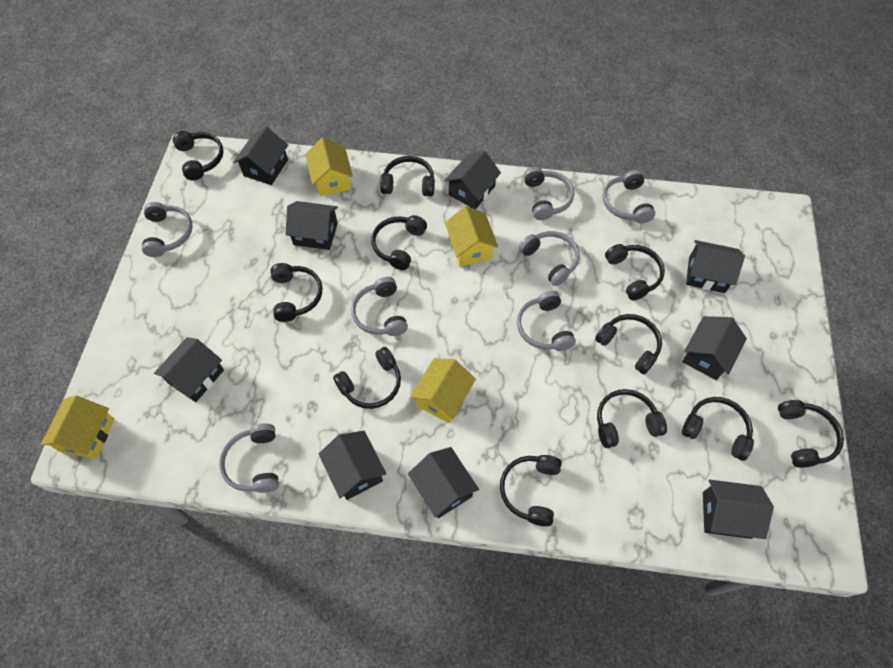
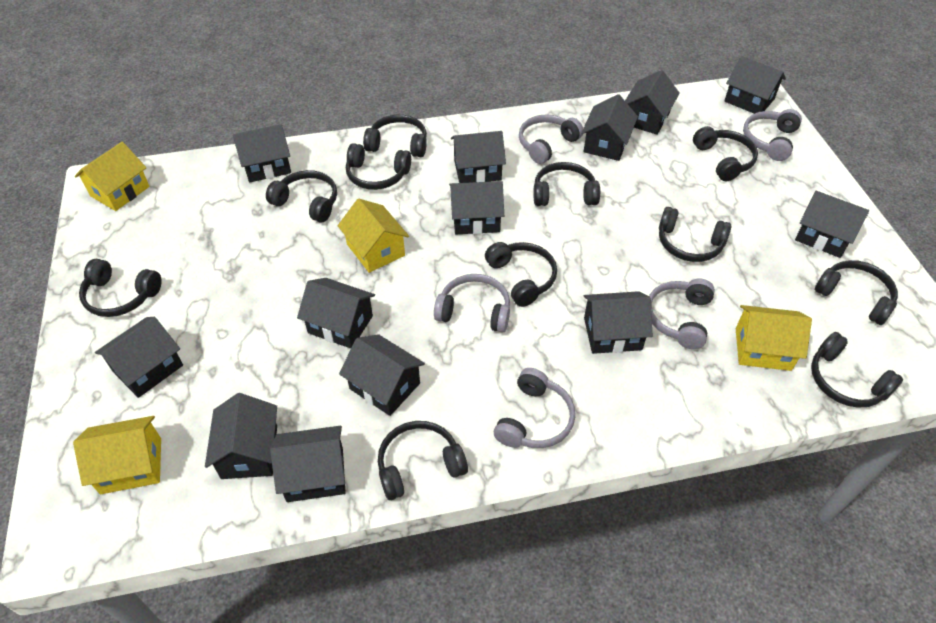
black house: 9 -> 13
grey headphones: 7 -> 5

